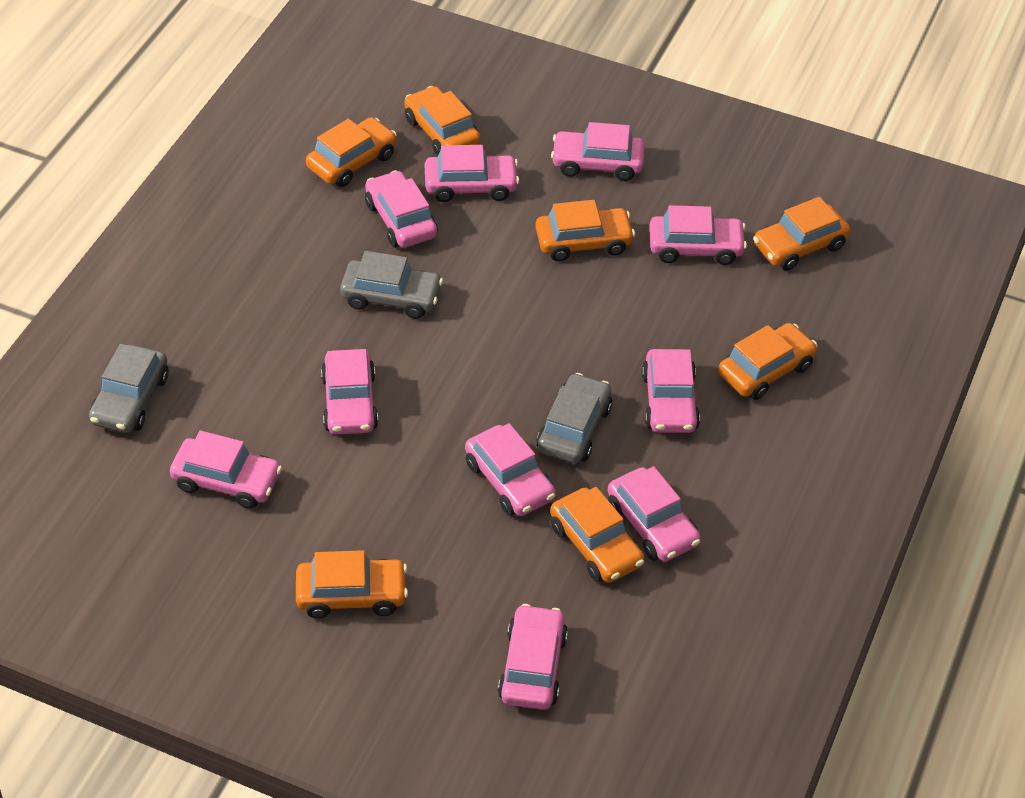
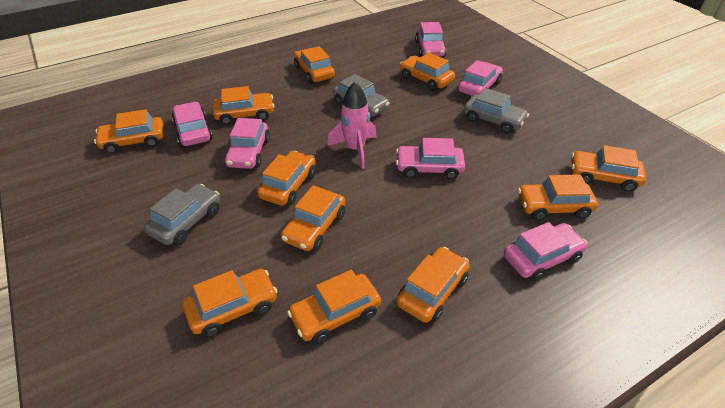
orange car: 7 -> 11
pink car: 10 -> 6
pink rocket: 0 -> 1

